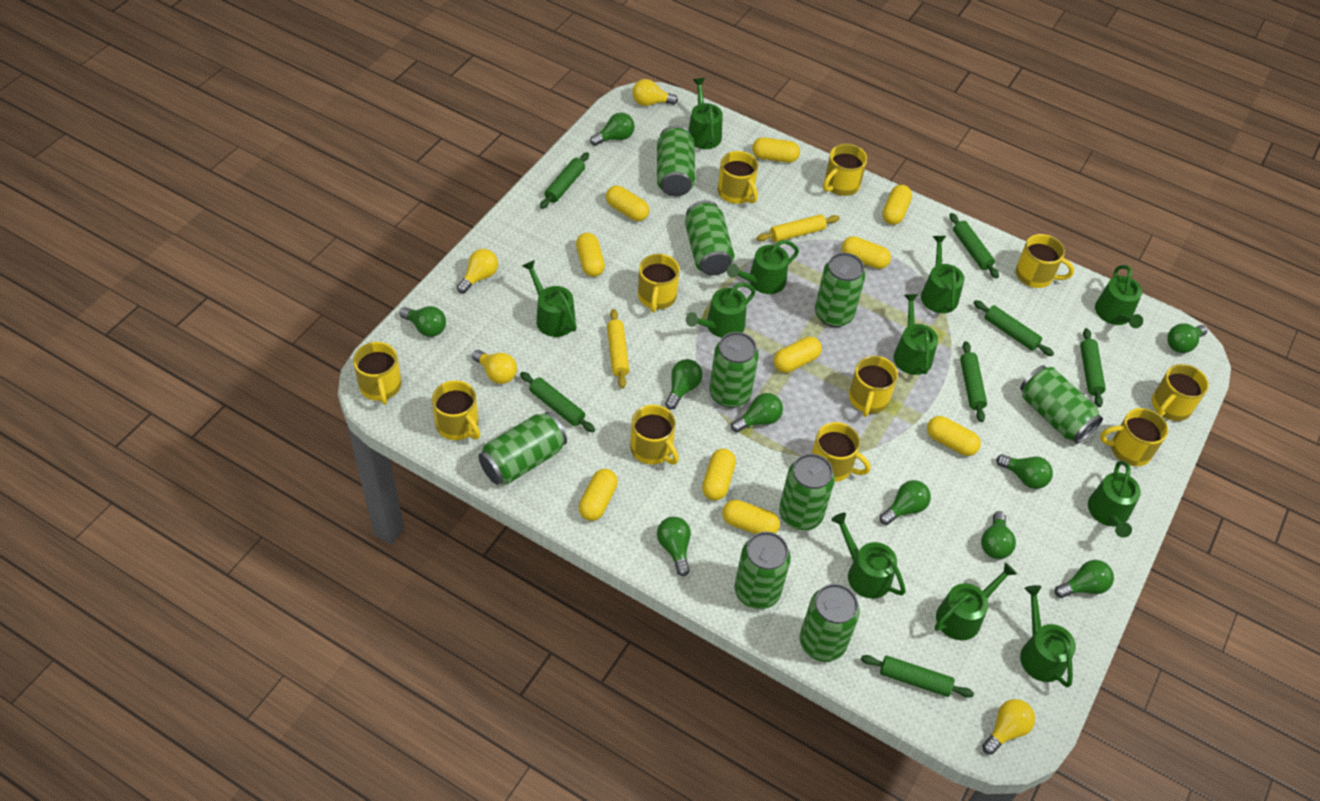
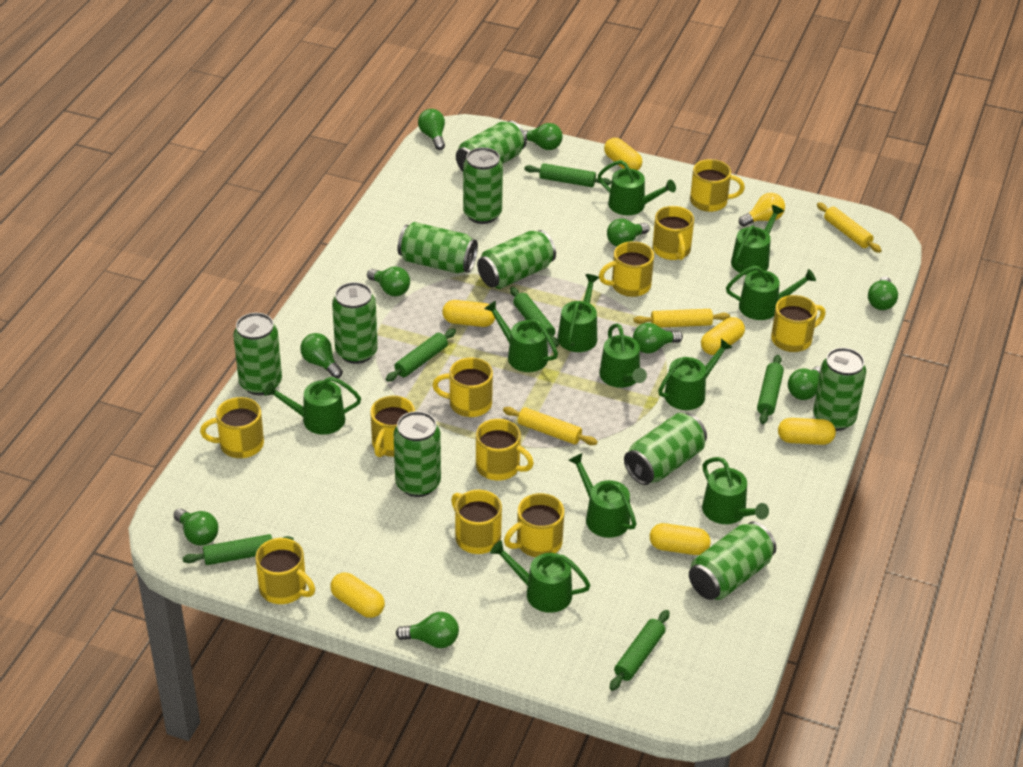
green can: 9 -> 10
green rolling pin: 7 -> 6
yellow capsule: 10 -> 6
yellow light bulb: 4 -> 1
yellow rolling pin: 2 -> 3

